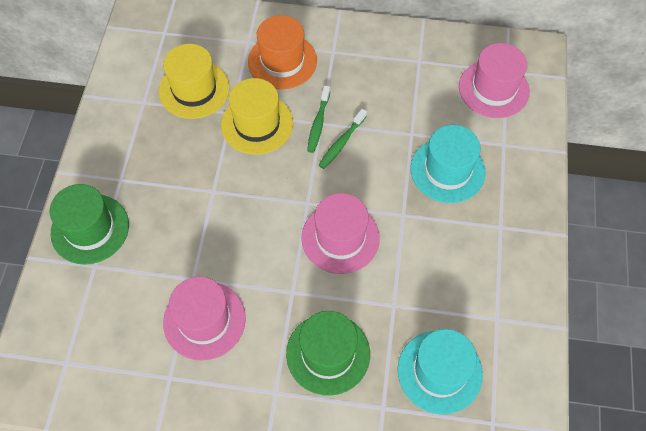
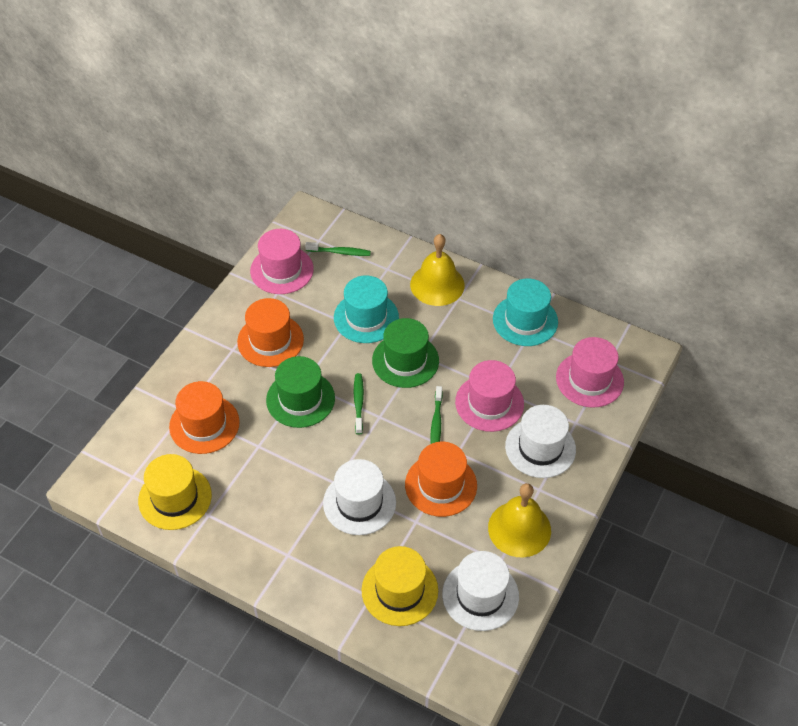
green toothbrush: 2 -> 3
orange hat: 1 -> 3
white hat: 0 -> 3
yellow bell: 0 -> 2

